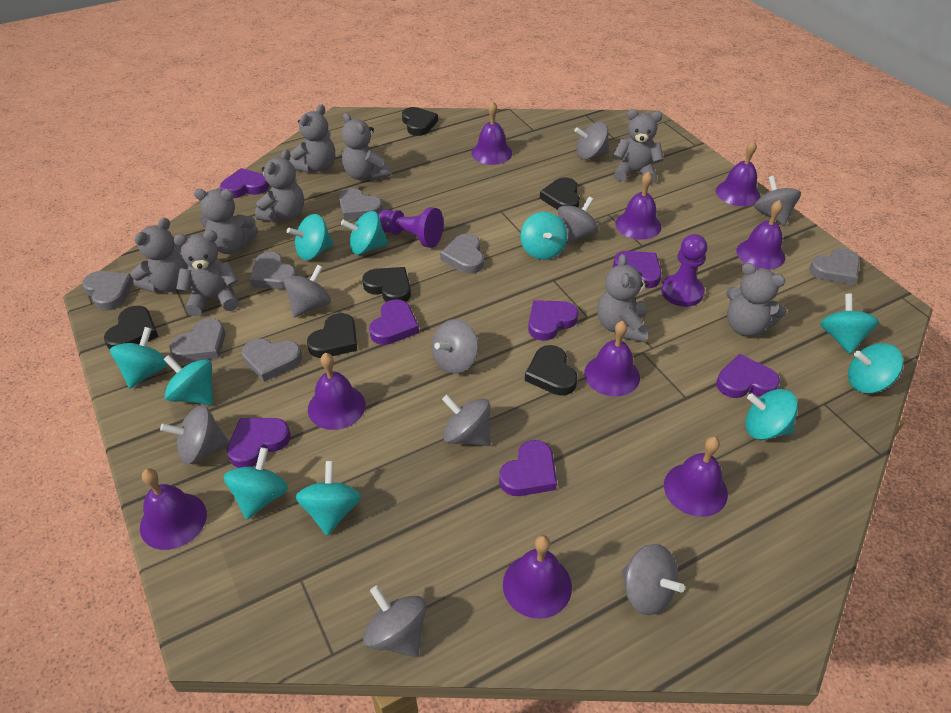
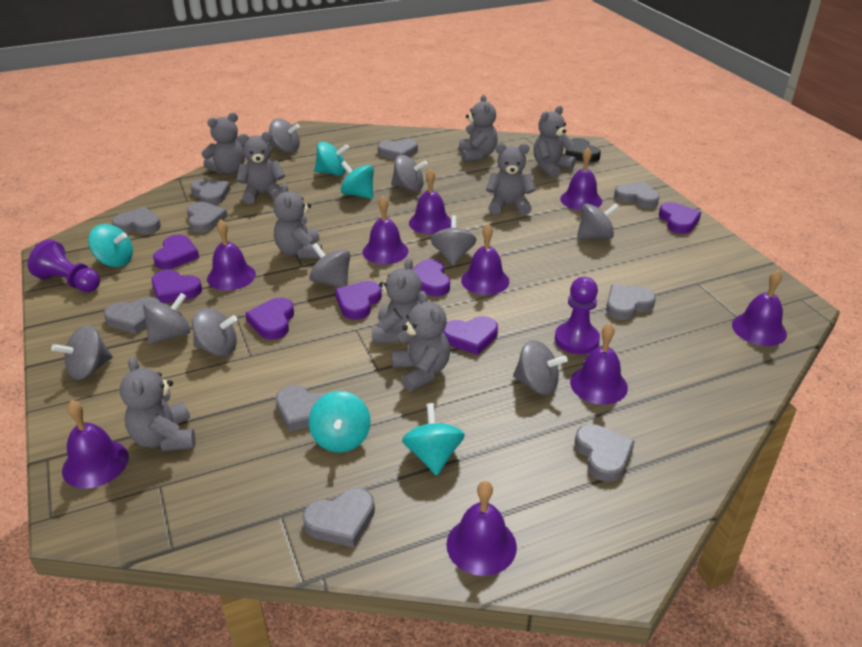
black heart: 6 -> 1
grey heart: 7 -> 10
turquoise spinning top: 10 -> 5

